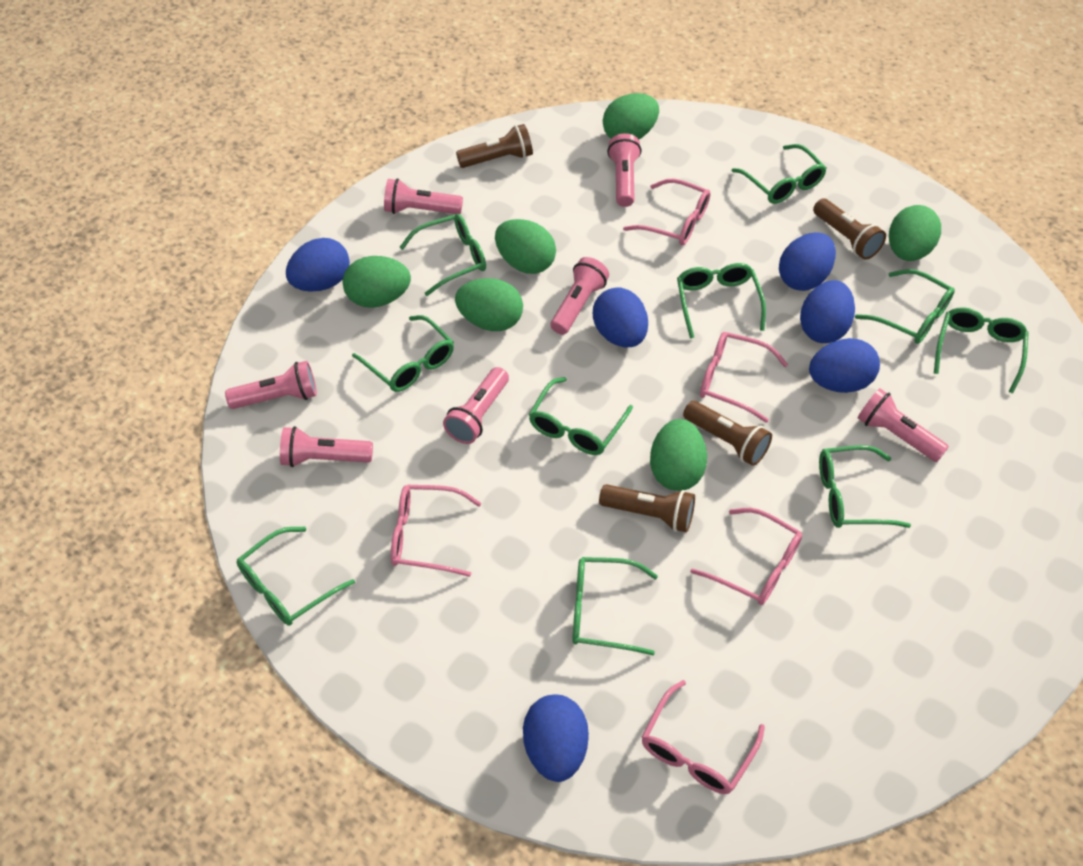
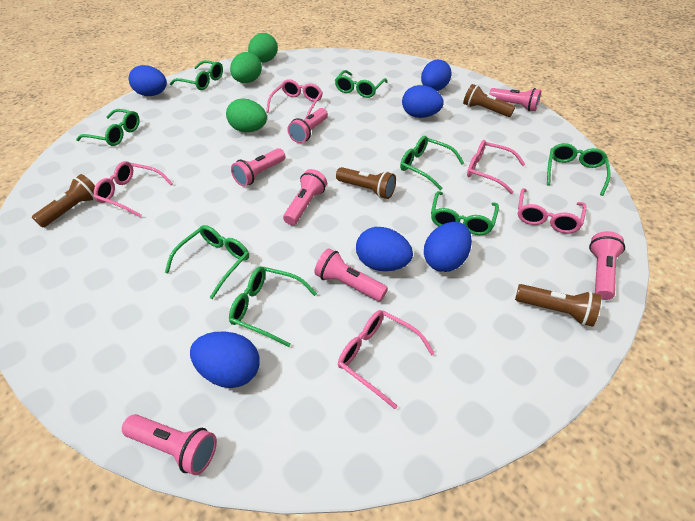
green egg: 6 -> 3
green glasses: 10 -> 8

